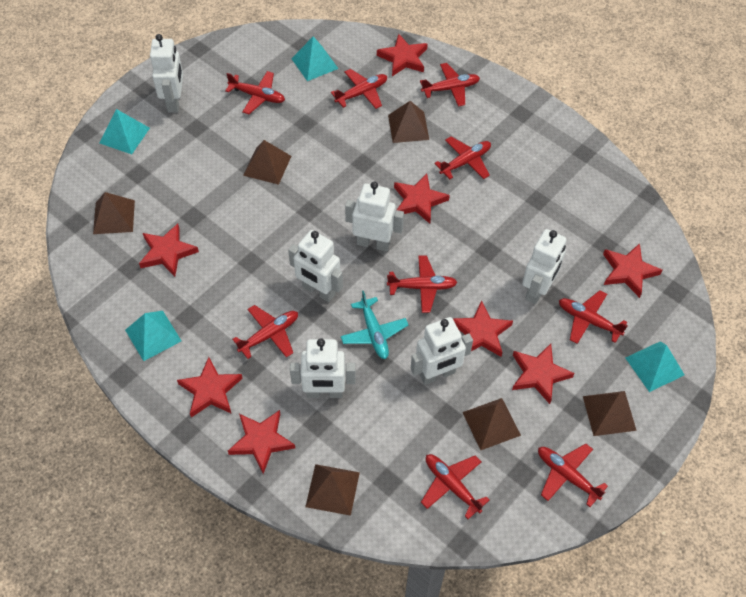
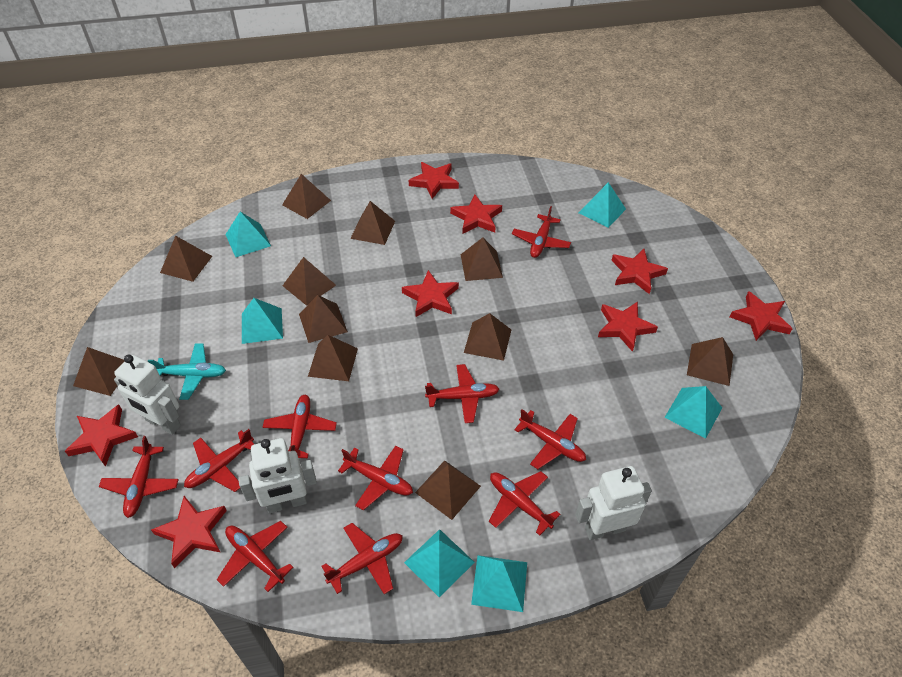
brown pyramid: 6 -> 11
red plane: 9 -> 10
turquoise pyramid: 4 -> 6
white robot: 6 -> 3

